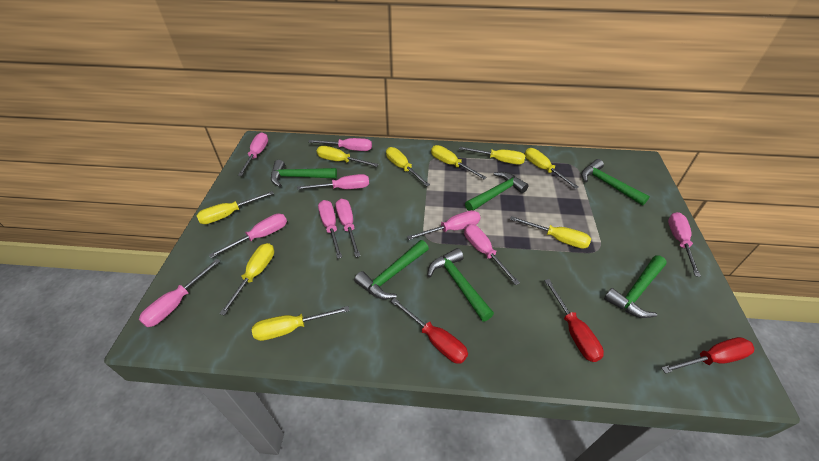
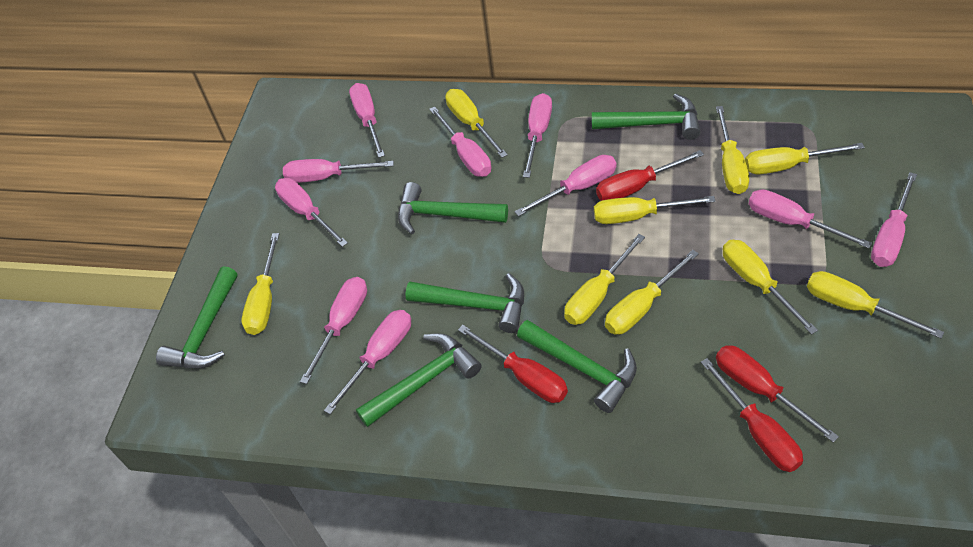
red screwdriver: 3 -> 4

